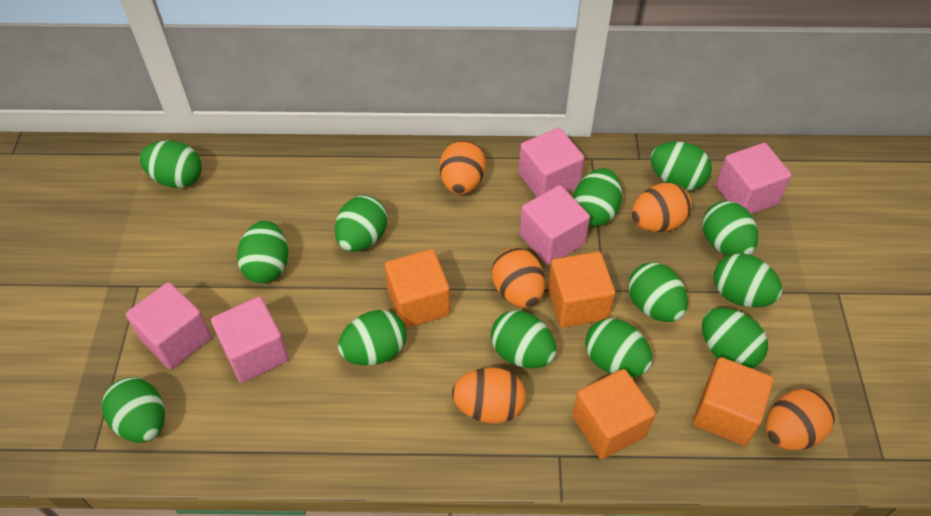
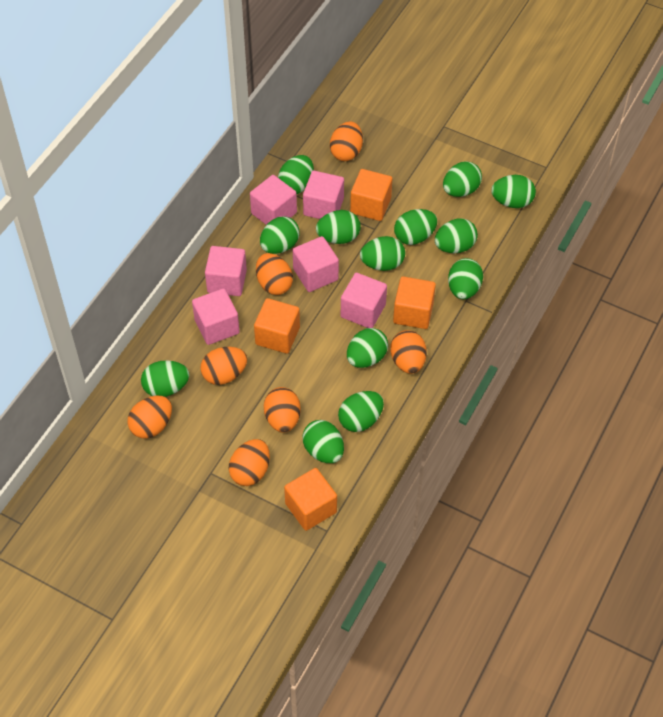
orange egg: 5 -> 7
pink cube: 5 -> 6

